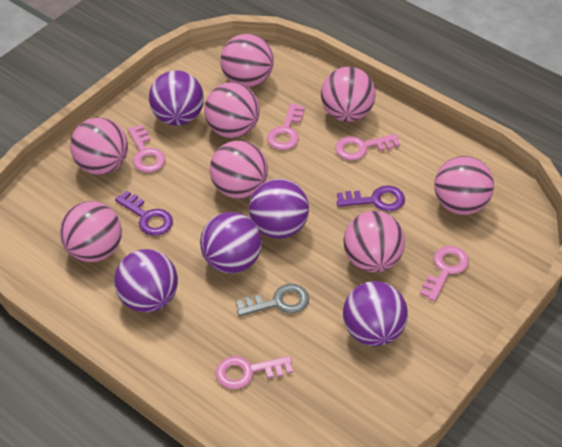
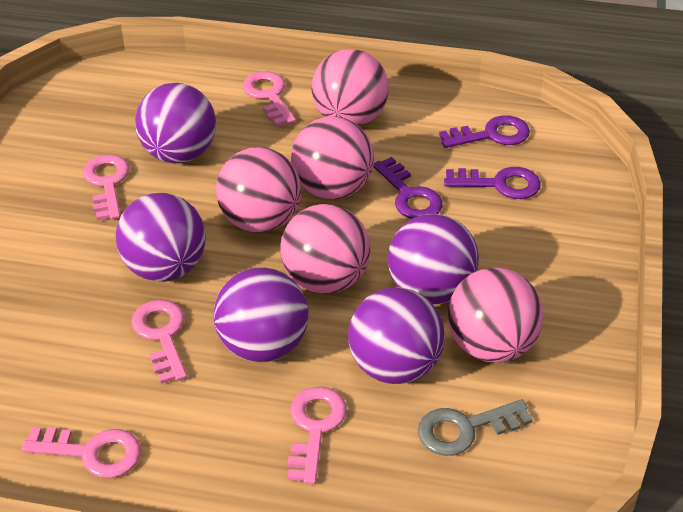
pink ball: 8 -> 5
purple key: 2 -> 3

